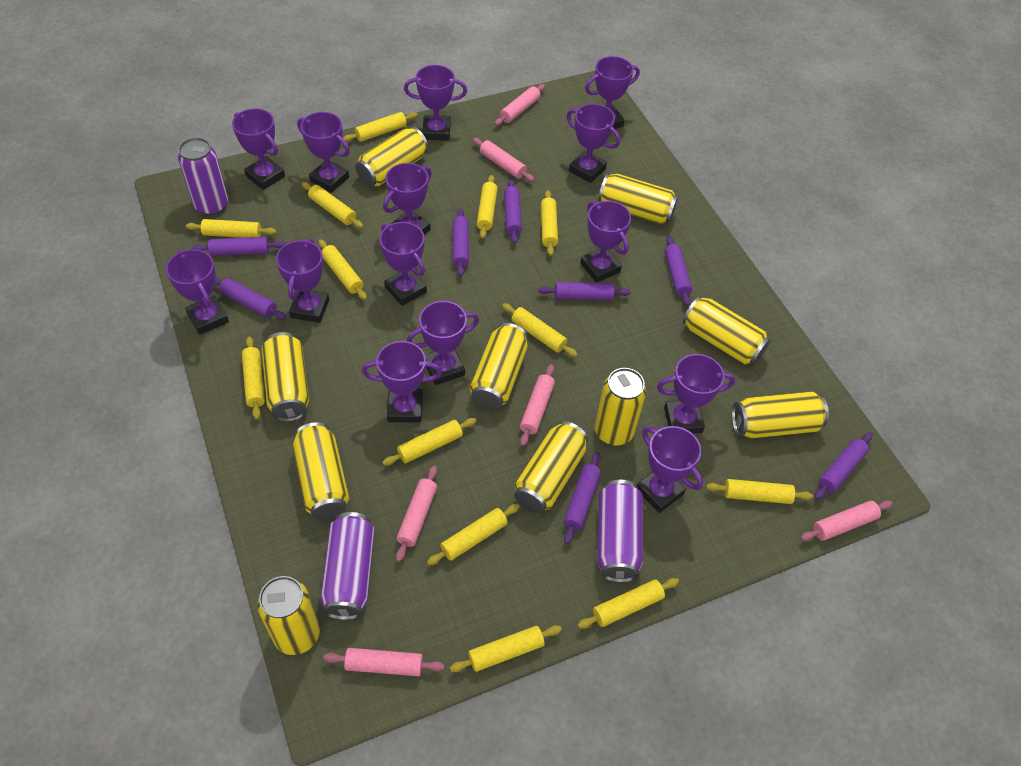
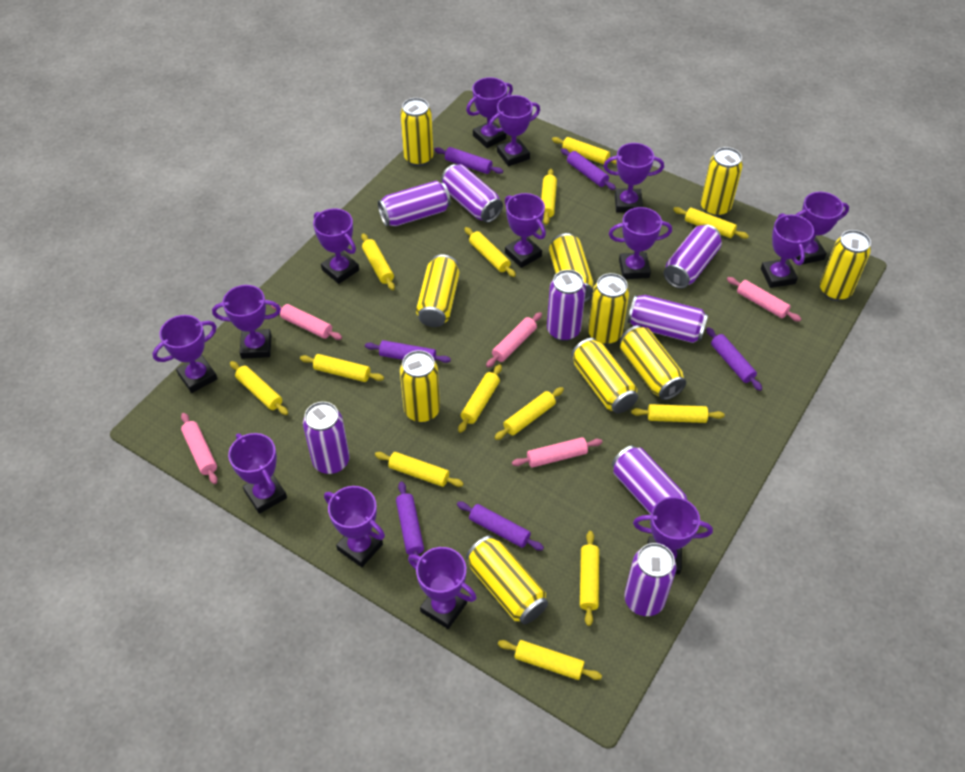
pink rolling pin: 6 -> 5
purple can: 3 -> 8
purple rolling pin: 8 -> 6

